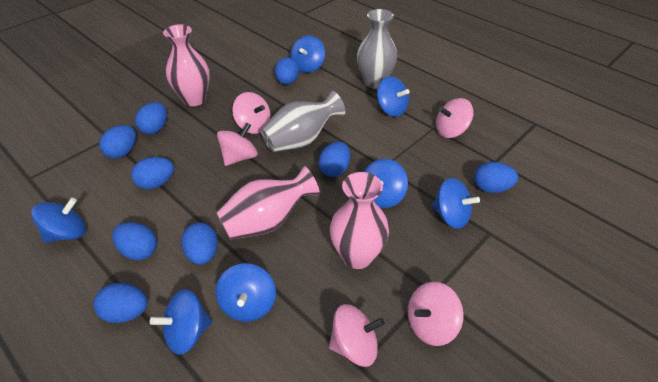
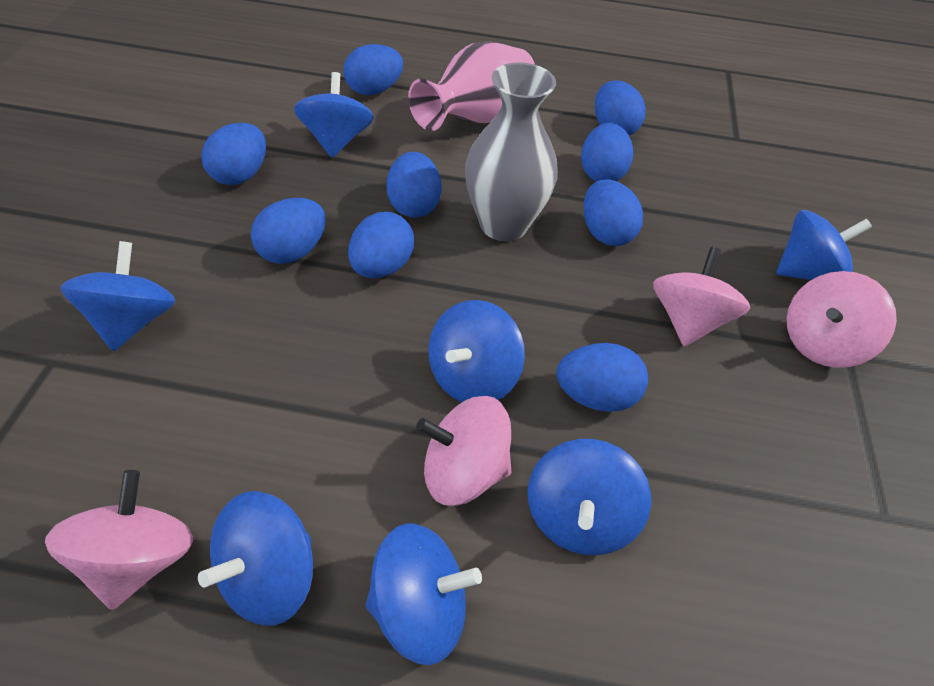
grey vase: 2 -> 1
pink spinning top: 5 -> 4
pink vase: 3 -> 1

